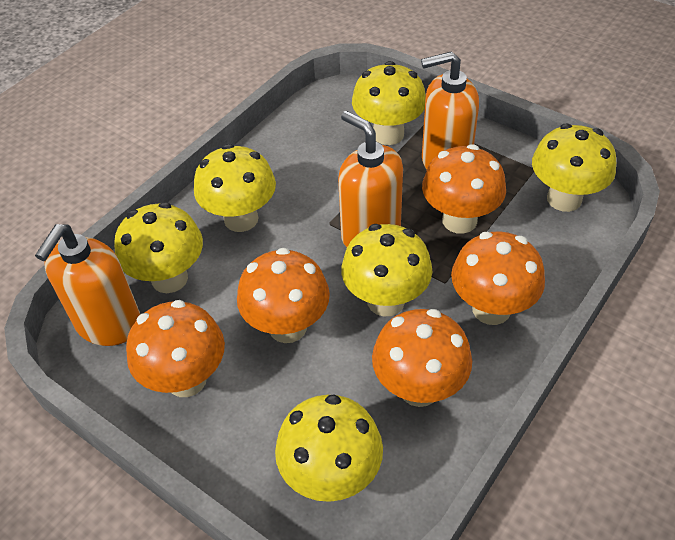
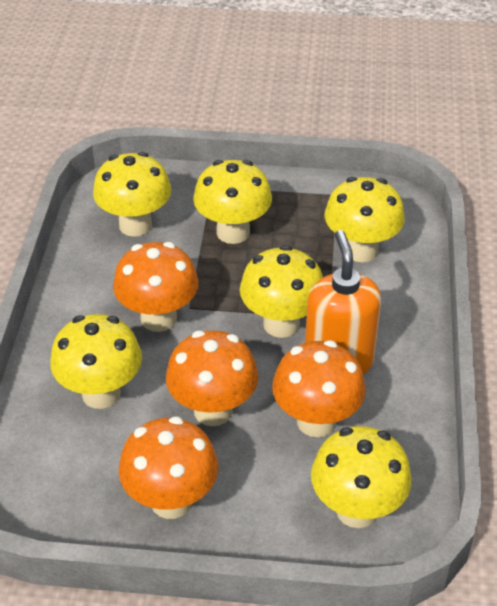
orange mushroom: 5 -> 4
orange soap dispenser: 3 -> 1

